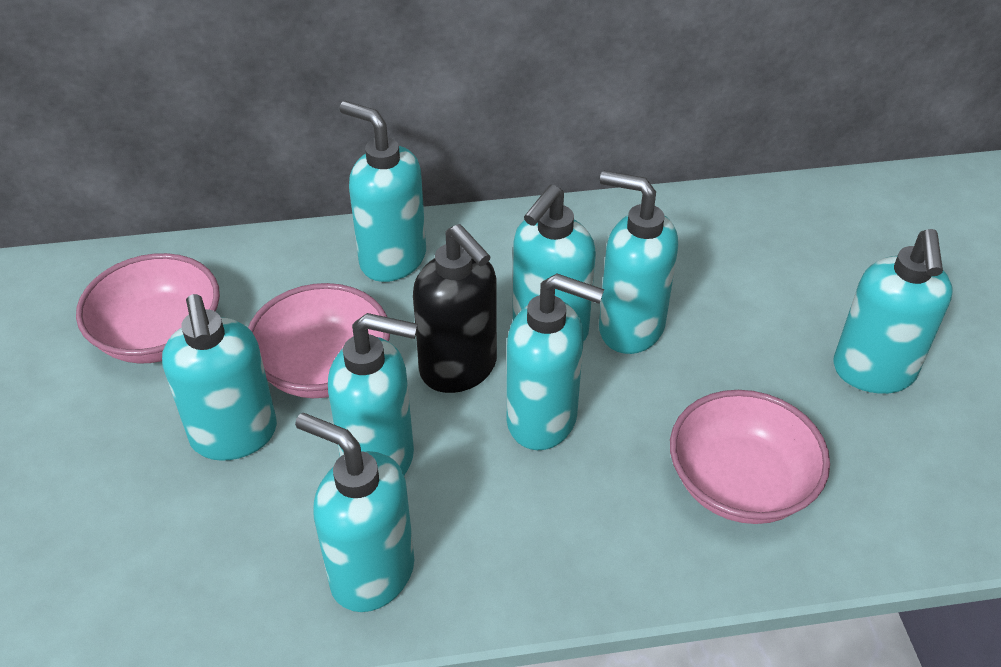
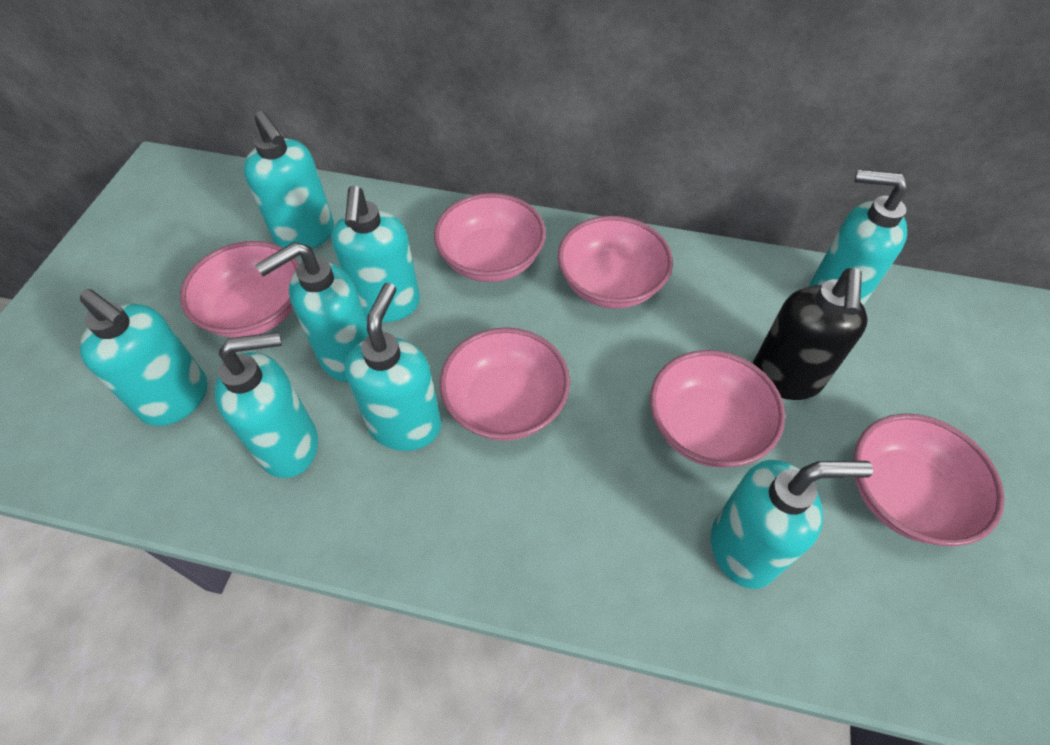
pink bowl: 3 -> 6

